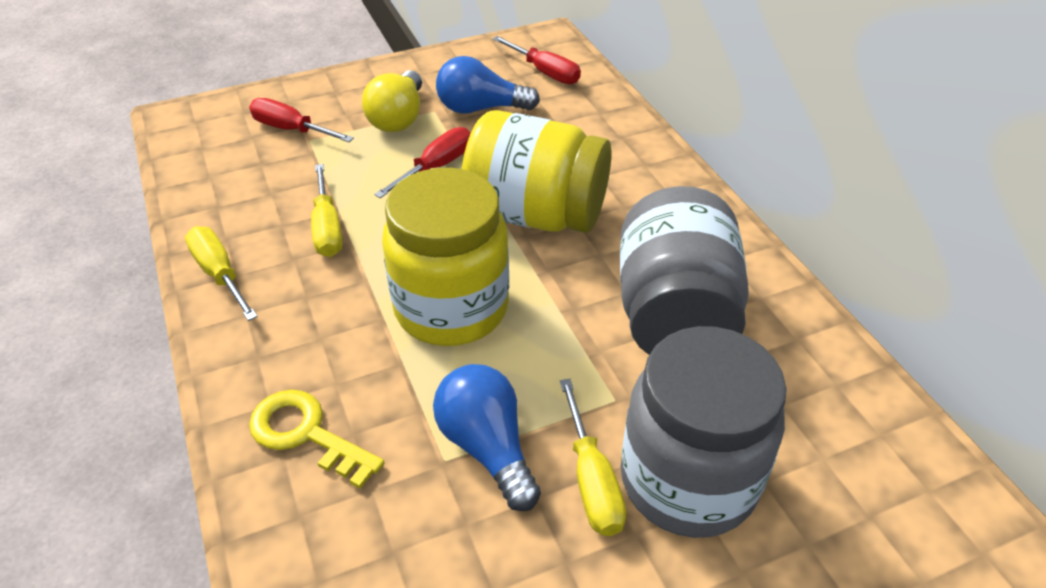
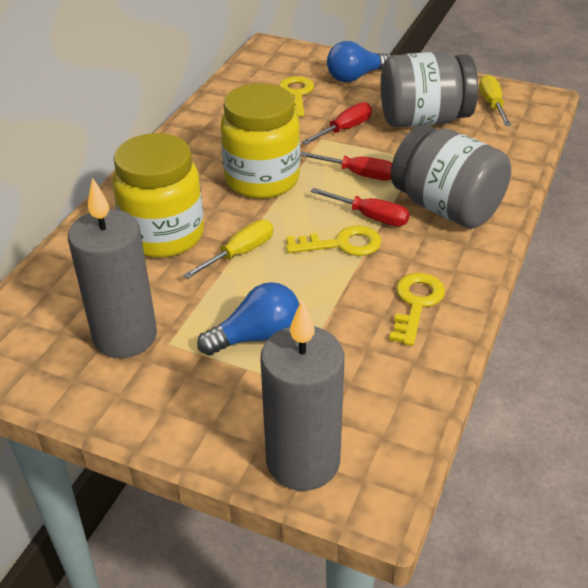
grey candle: 0 -> 2
yellow key: 1 -> 3
yellow light bulb: 1 -> 0
yellow screwdriver: 3 -> 2

